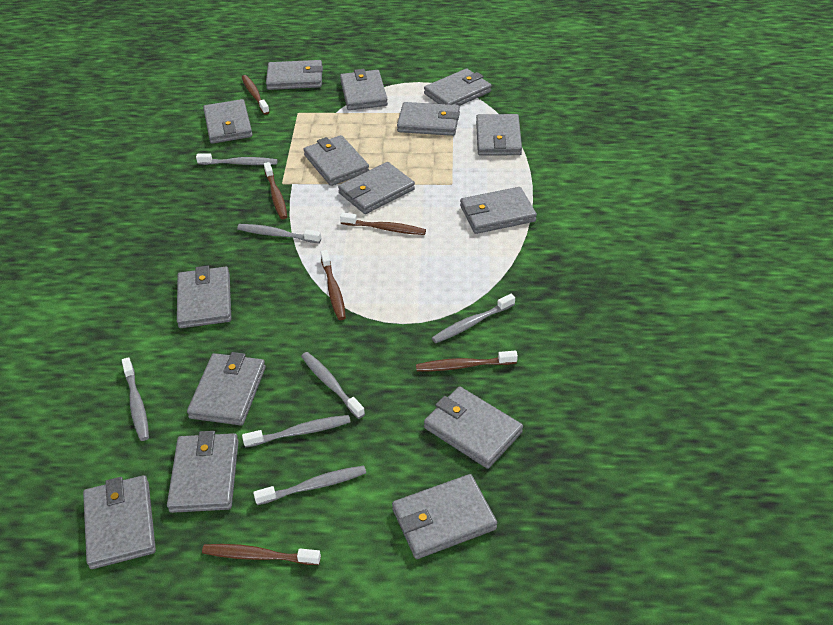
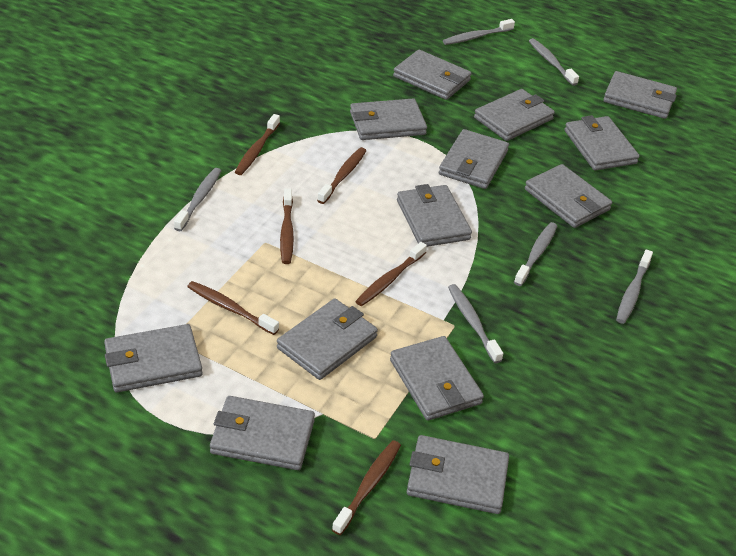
grey toothbrush: 7 -> 6
grey wallet: 15 -> 13

